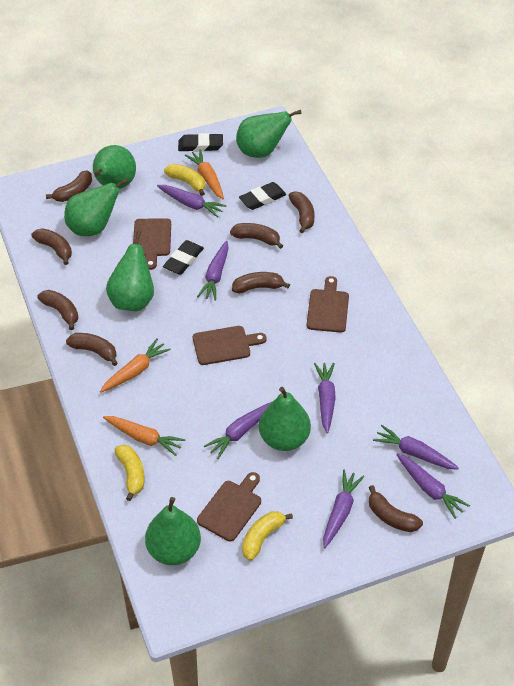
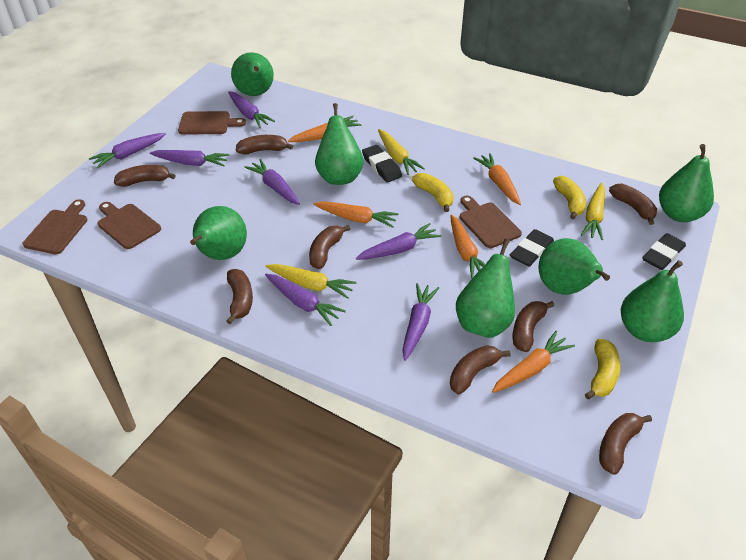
green pear: 6 -> 7
orange carrot: 3 -> 5
yellow carrot: 0 -> 3

